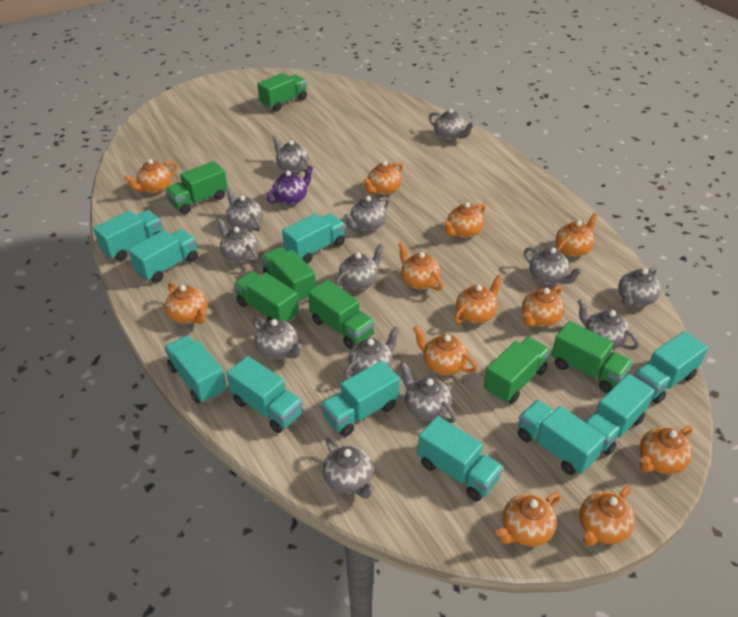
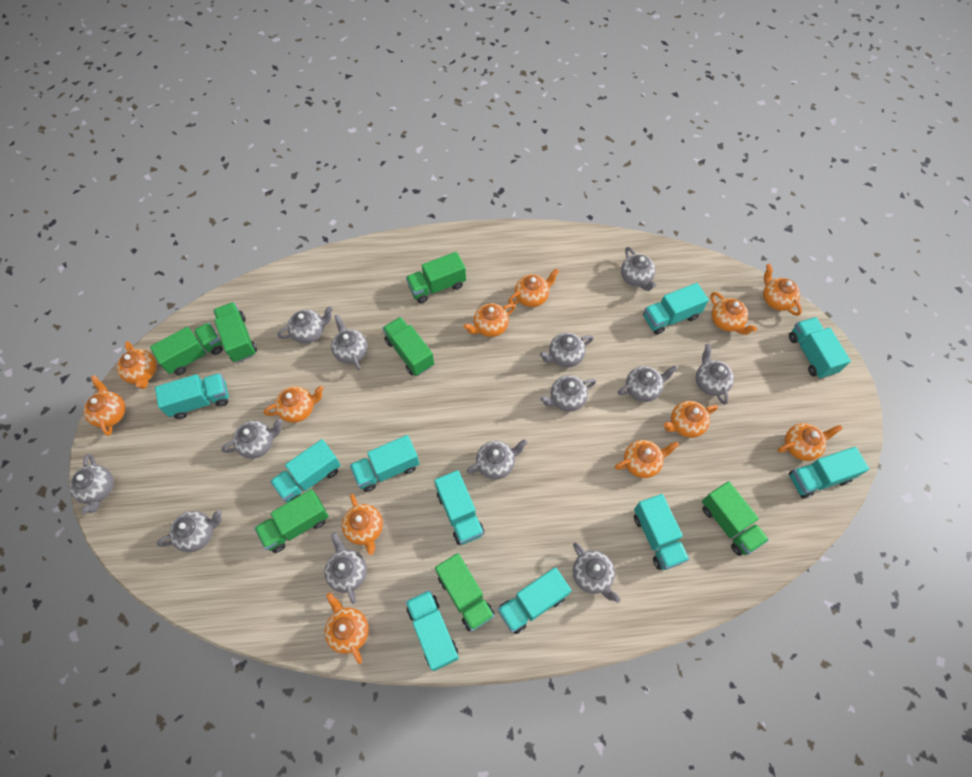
purple teapot: 1 -> 0

